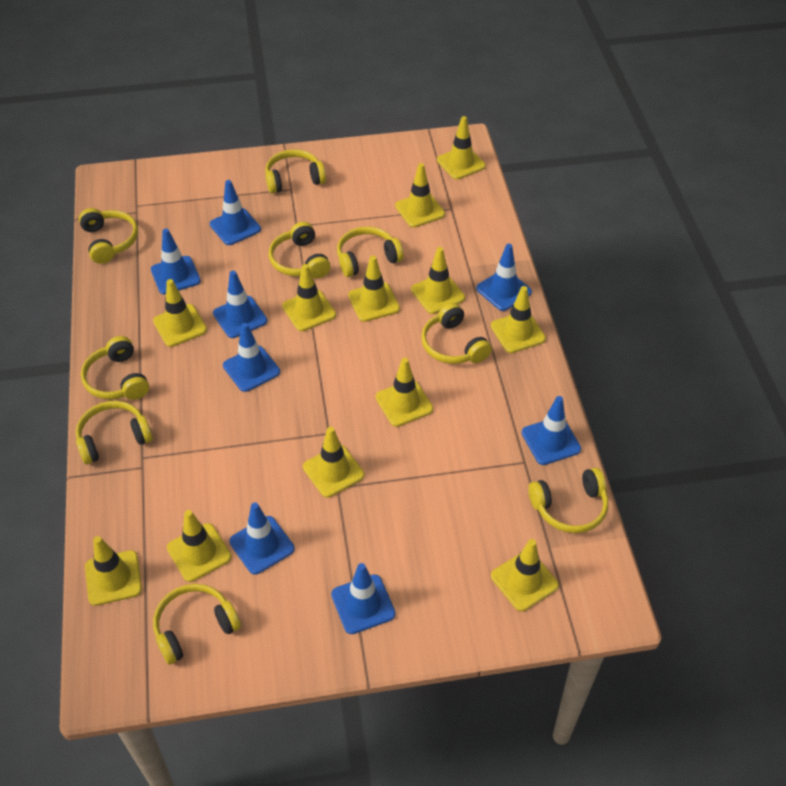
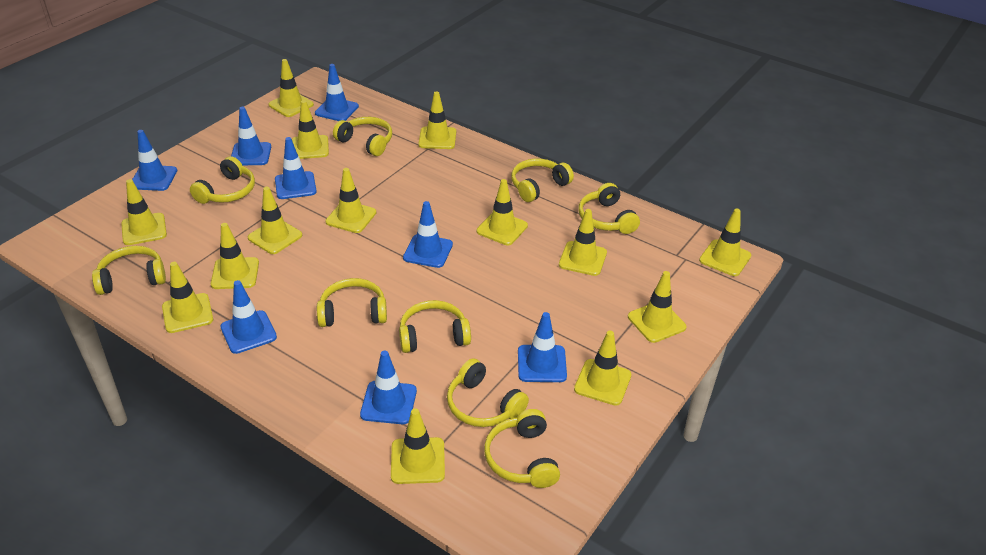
yellow traffic cone: 12 -> 14

